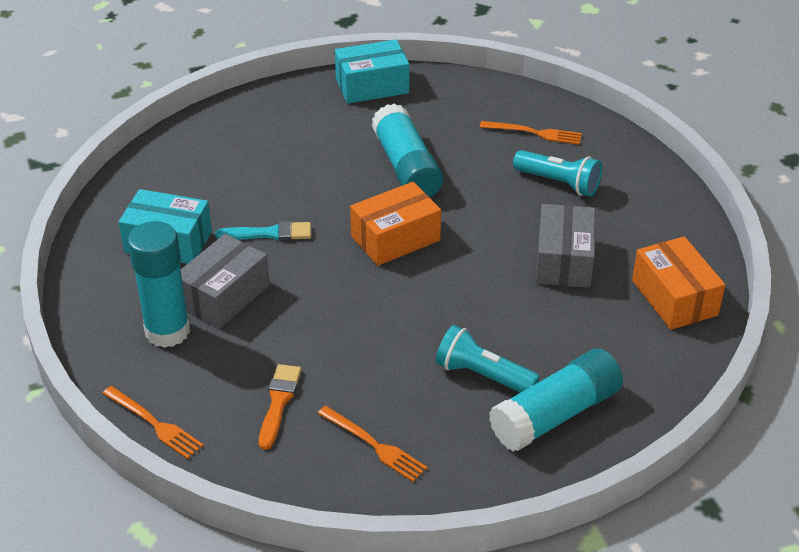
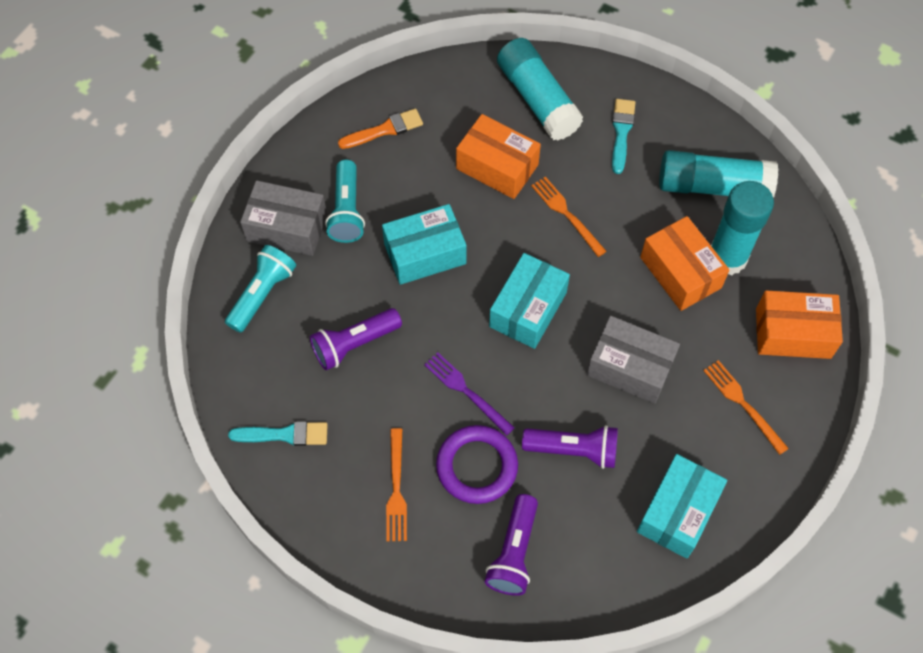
orange box: 2 -> 3
purple flashlight: 0 -> 3
purple fork: 0 -> 1
purple ring: 0 -> 1
turquoise box: 2 -> 3
turquoise brush: 1 -> 2

